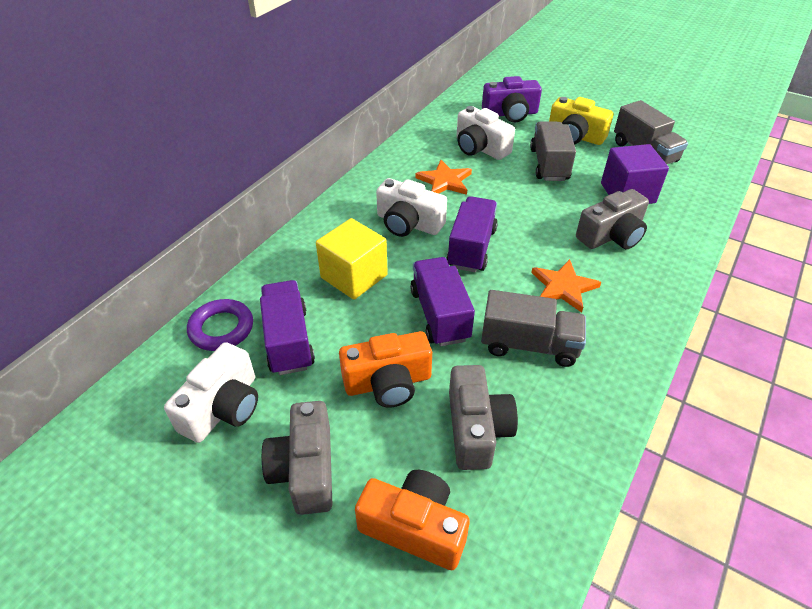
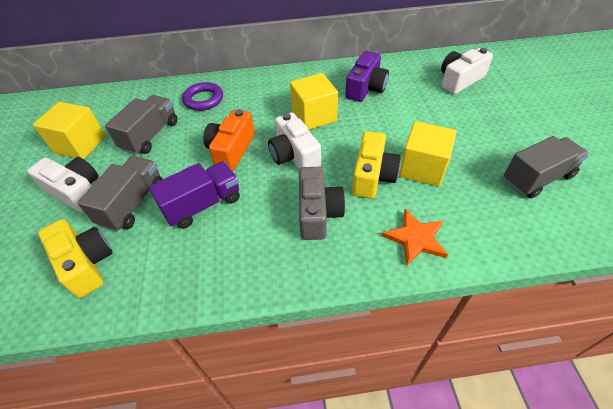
grey camera: 3 -> 1
orange camera: 2 -> 1
orange star: 2 -> 1
purple cube: 1 -> 0
purple truck: 3 -> 1
yellow camera: 1 -> 2
yellow cube: 1 -> 3

